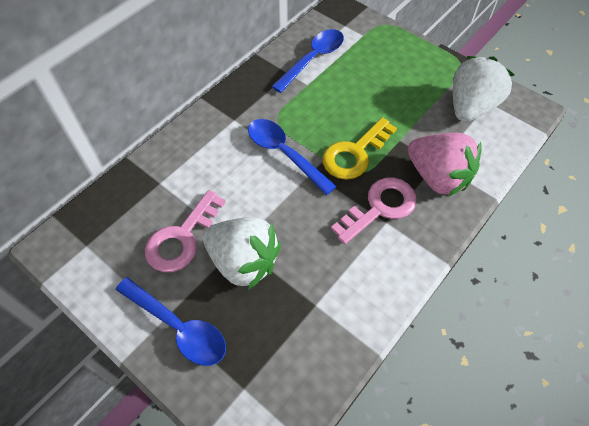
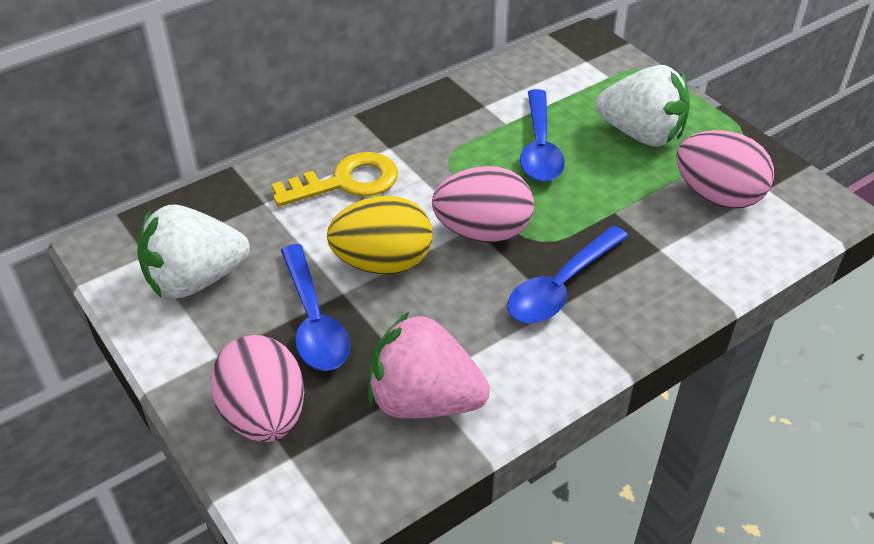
pink egg: 0 -> 3
pink key: 2 -> 0
yellow egg: 0 -> 1

